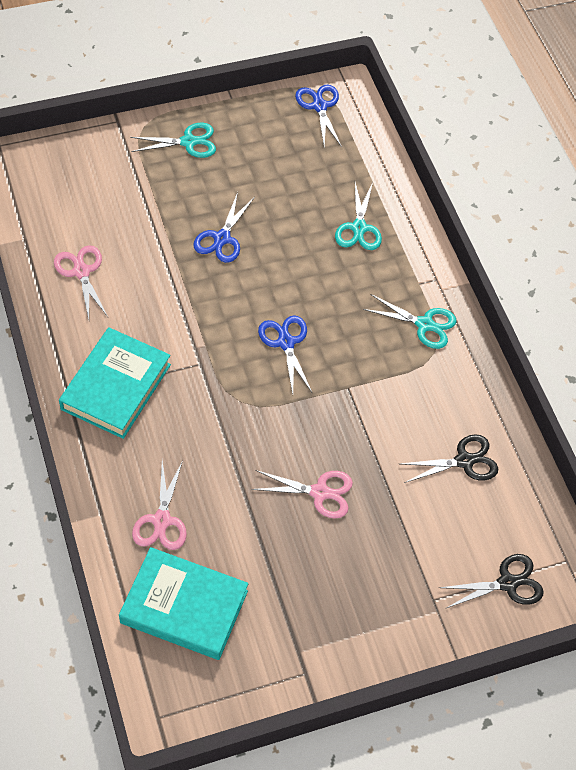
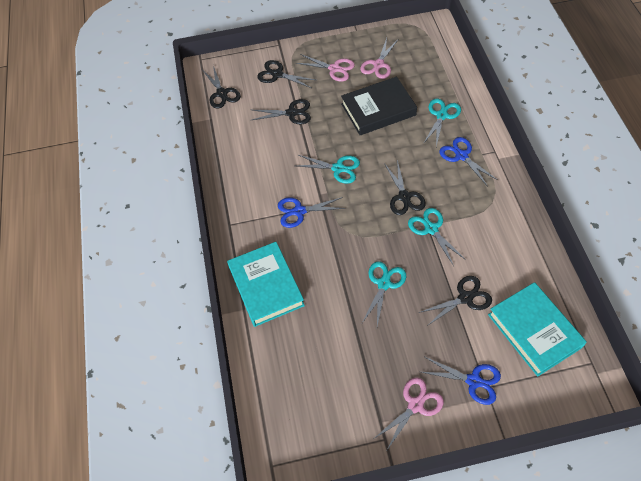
black book: 0 -> 1
black scissors: 2 -> 5
turquoise scissors: 3 -> 4

